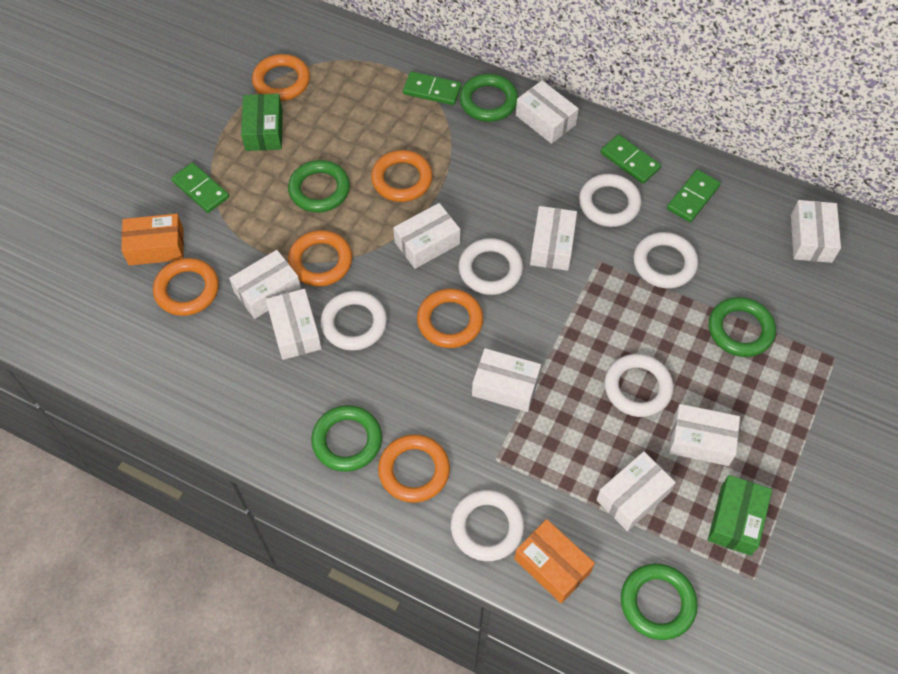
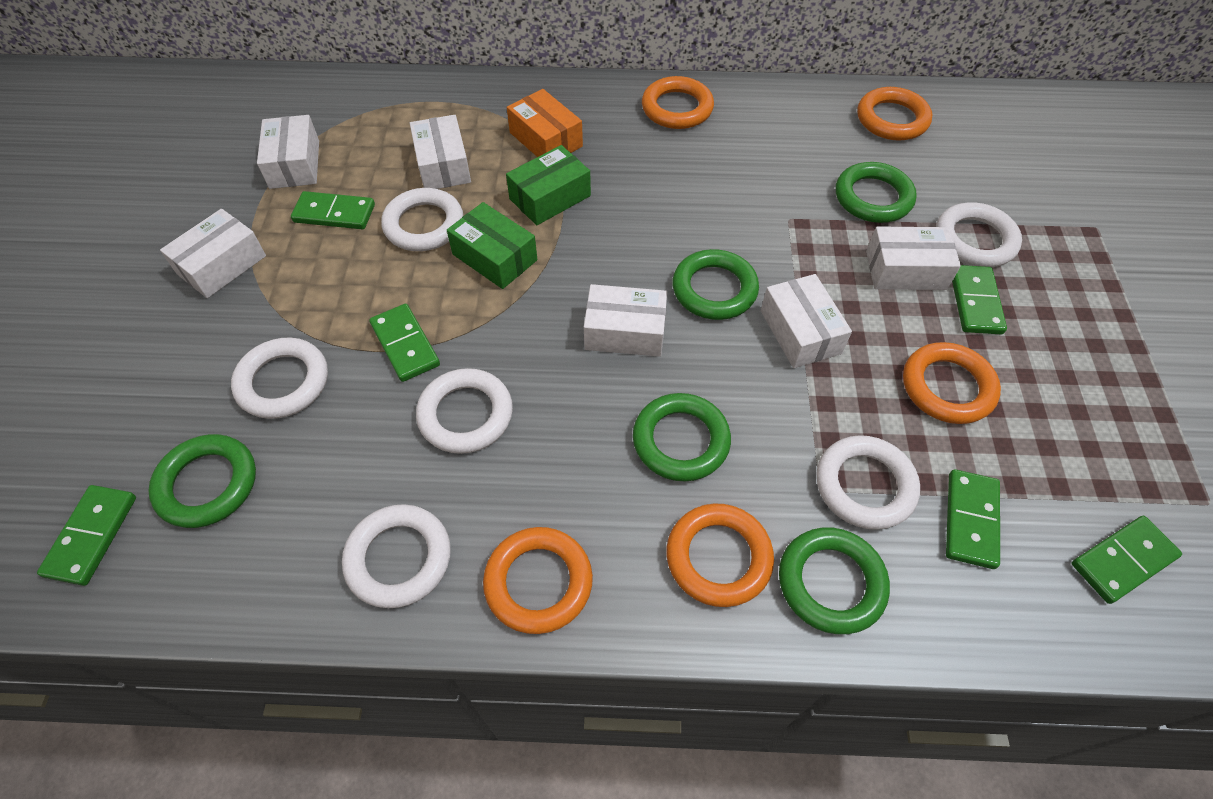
green domino: 4 -> 6
orange box: 2 -> 1
orange ring: 6 -> 5
white box: 9 -> 6

